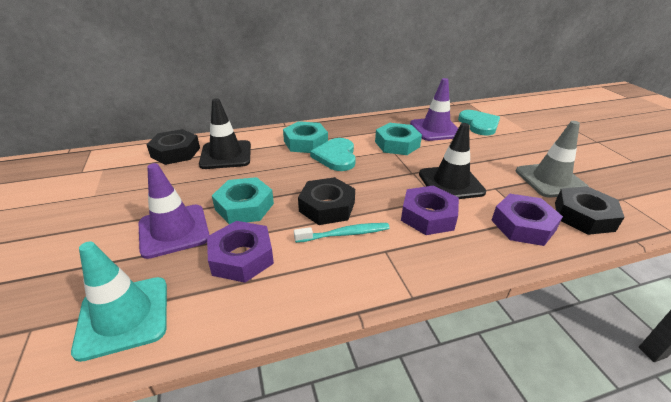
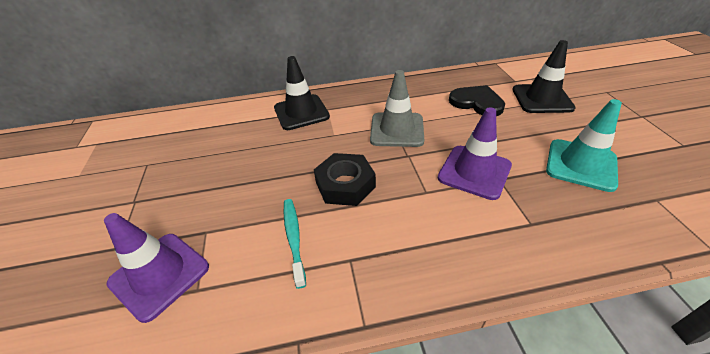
black heart: 0 -> 1
black nut: 3 -> 1
purple nut: 3 -> 0
turquoise heart: 2 -> 0
turquoise nut: 3 -> 0

